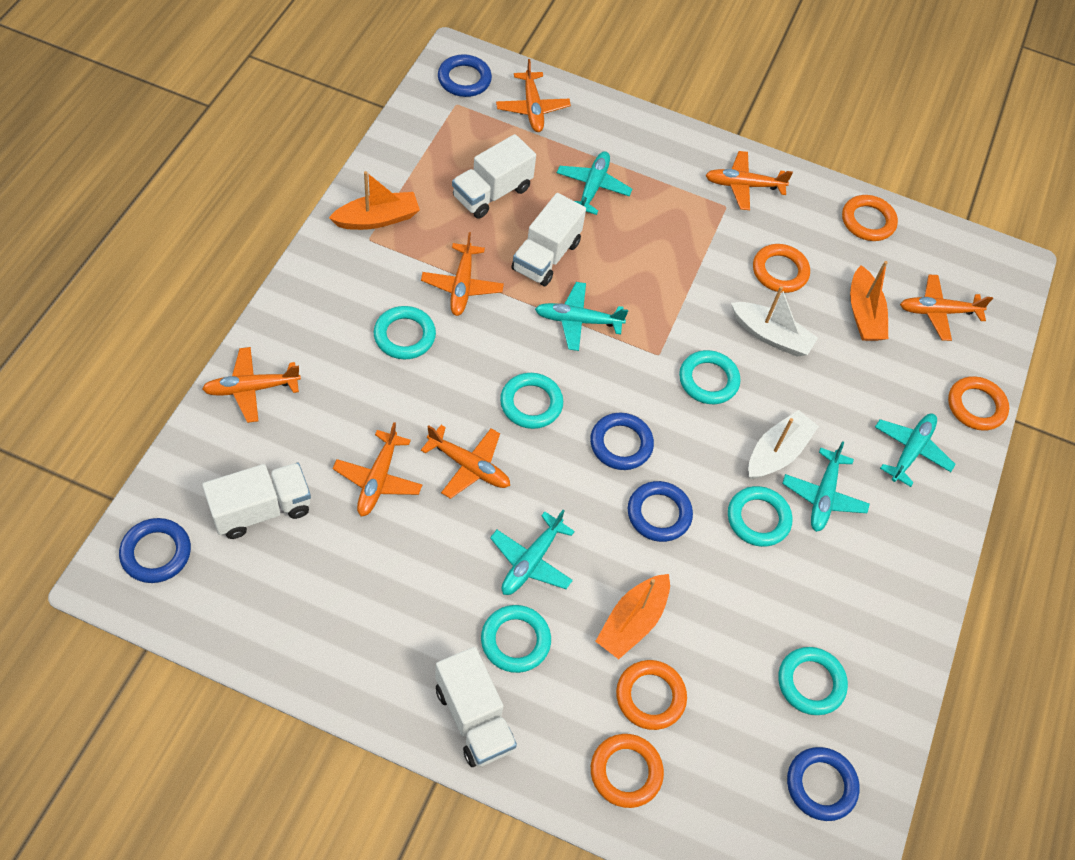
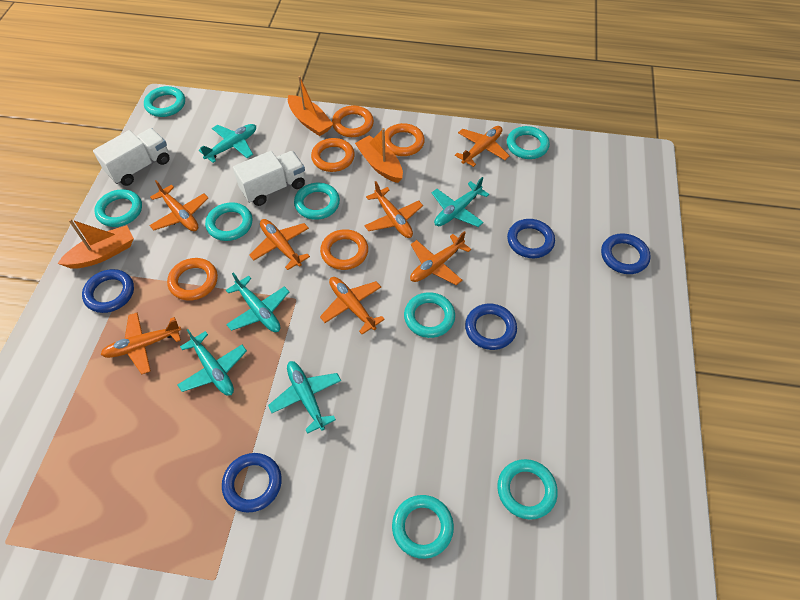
turquoise ring: 6 -> 8
white boat: 2 -> 0
white truck: 4 -> 2

